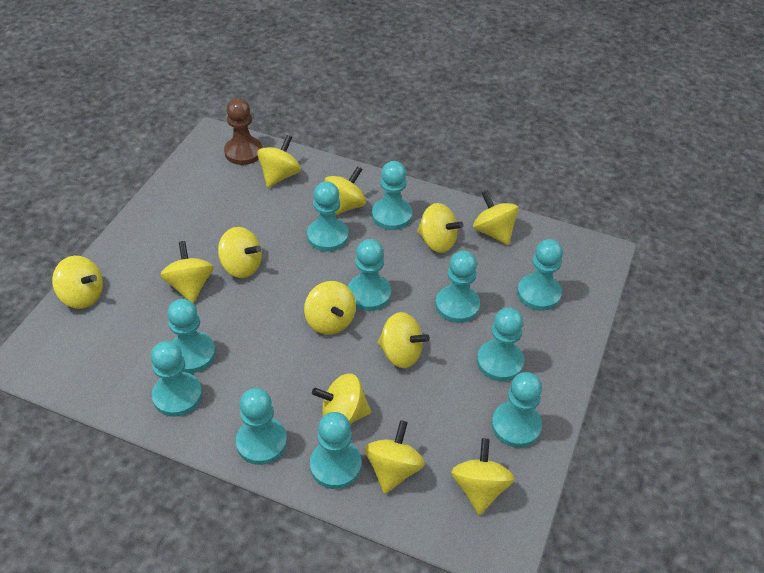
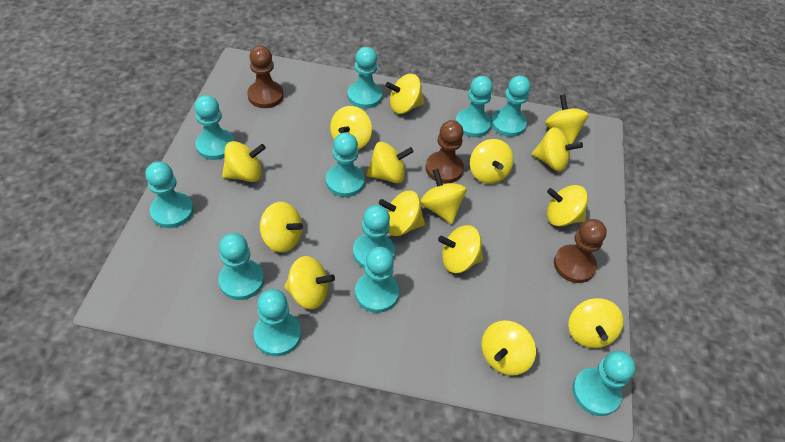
brown pawn: 1 -> 3
yellow spinning top: 12 -> 15

